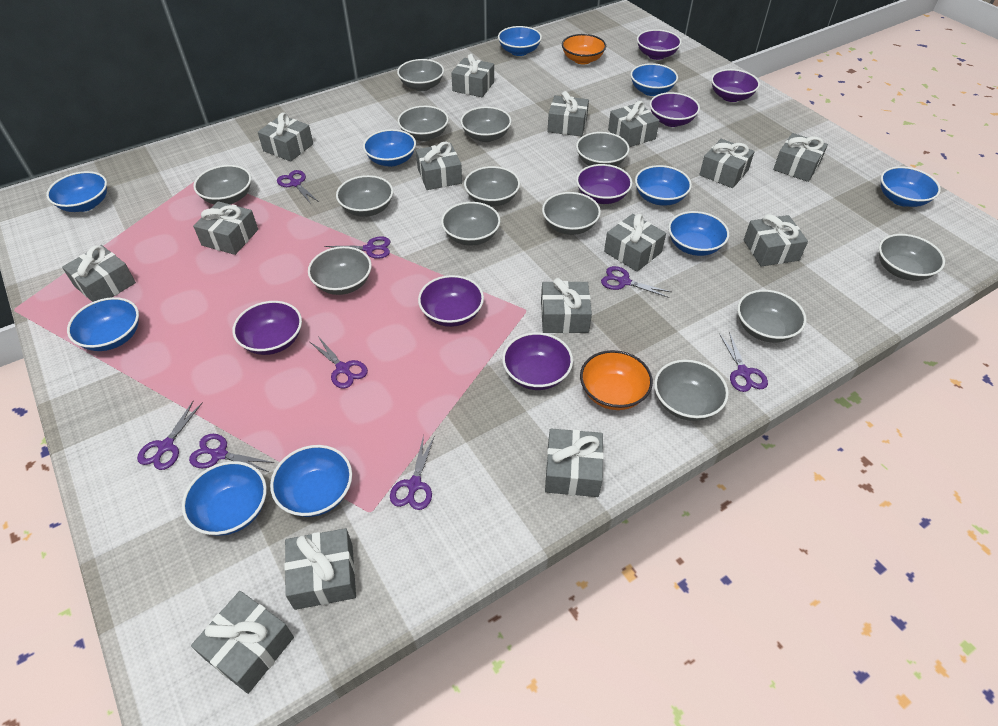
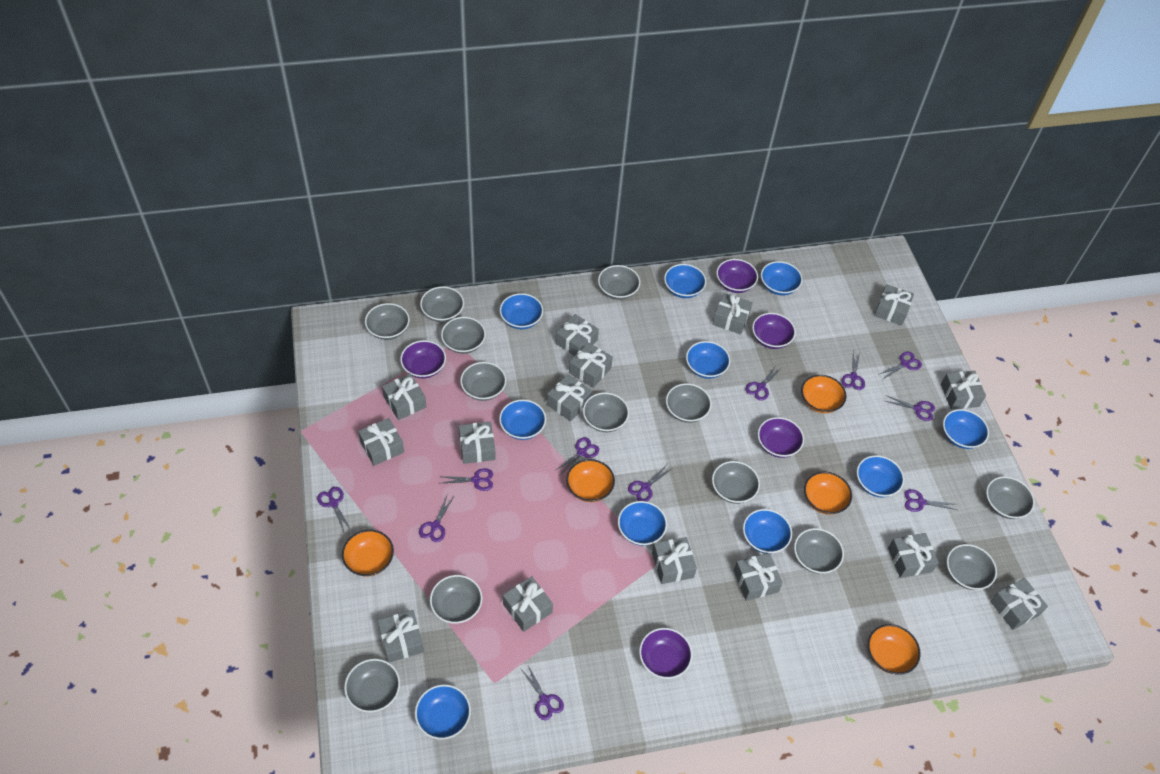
orange bowl: 2 -> 5
purple bowl: 7 -> 5
purple scissors: 8 -> 11

